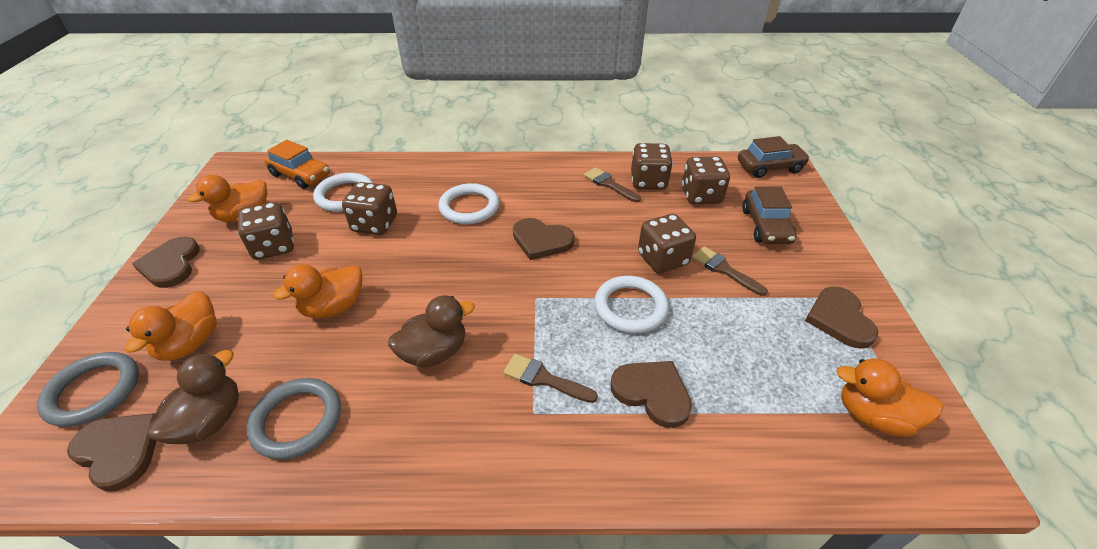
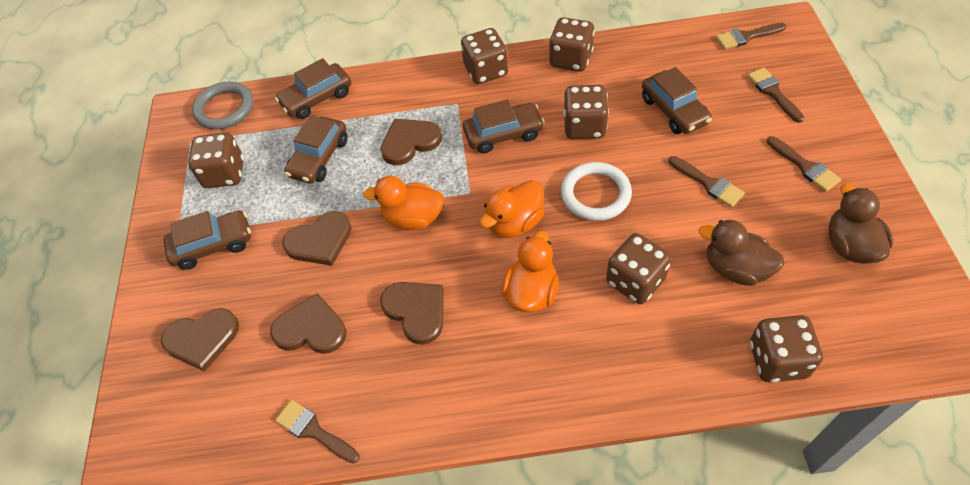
brown brush: 3 -> 5
brown car: 2 -> 5
brown dice: 5 -> 6
grey ring: 2 -> 1
orange car: 1 -> 0
orange duck: 4 -> 3
white ring: 3 -> 1

